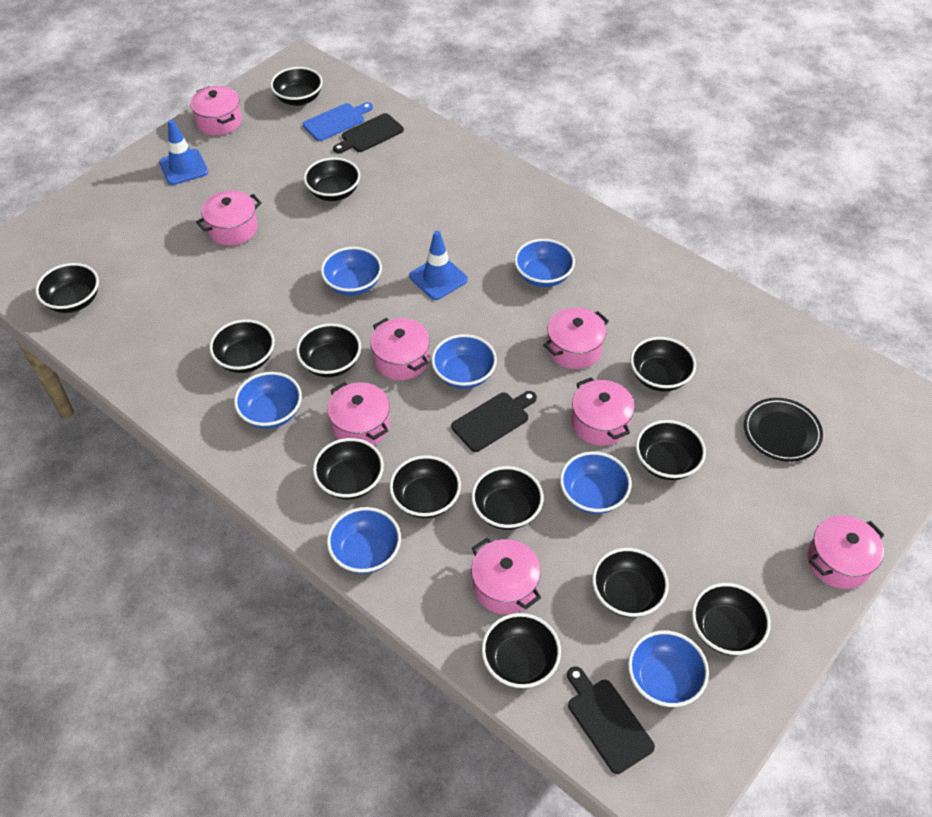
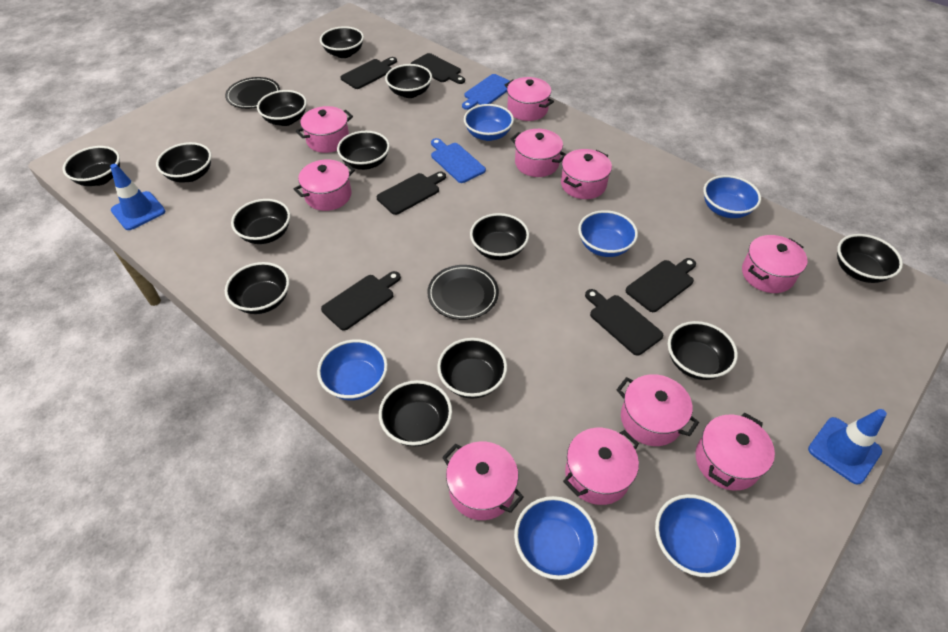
black cutting board: 3 -> 6
black plate: 1 -> 2
blue bowl: 7 -> 6
blue cutting board: 1 -> 2
pink pot: 8 -> 10

